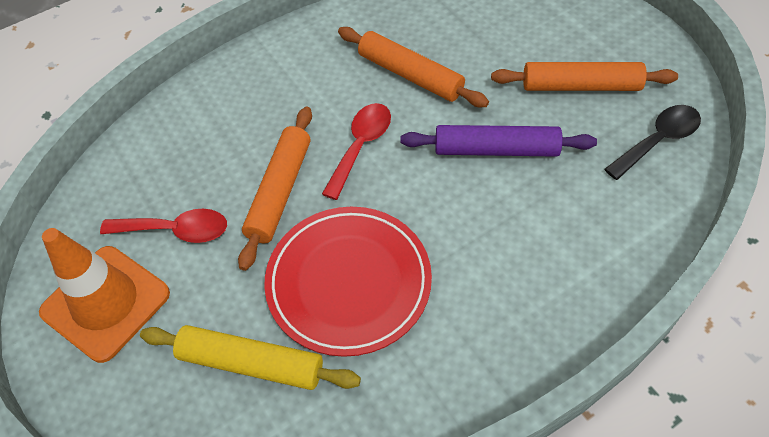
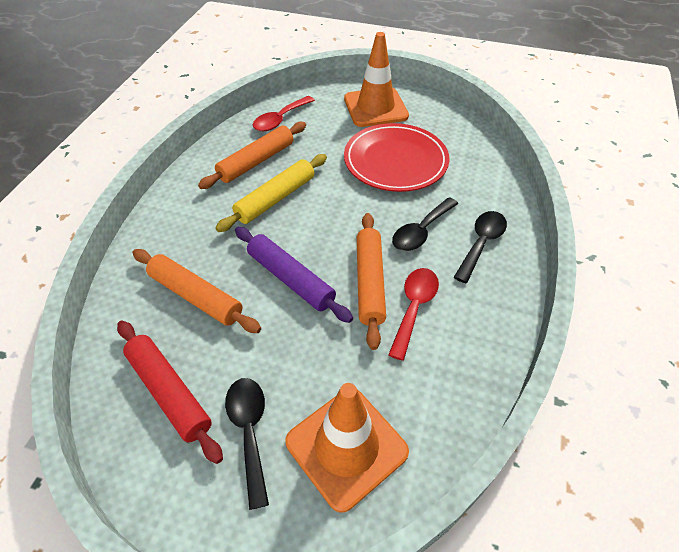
black spoon: 1 -> 3
orange traffic cone: 1 -> 2
red rolling pin: 0 -> 1

